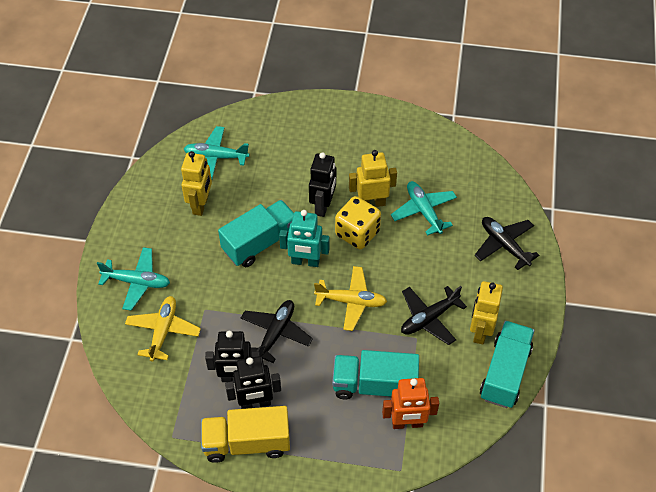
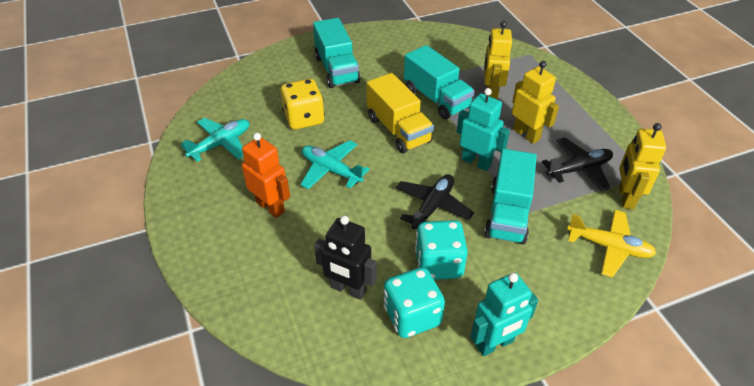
black plane: 3 -> 2
black robot: 3 -> 1
turquoise dice: 0 -> 2
turquoise plane: 3 -> 2
turquoise robot: 1 -> 2
yellow plane: 2 -> 1

